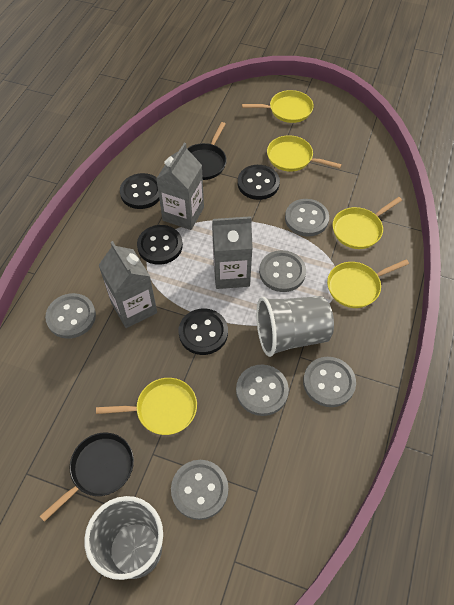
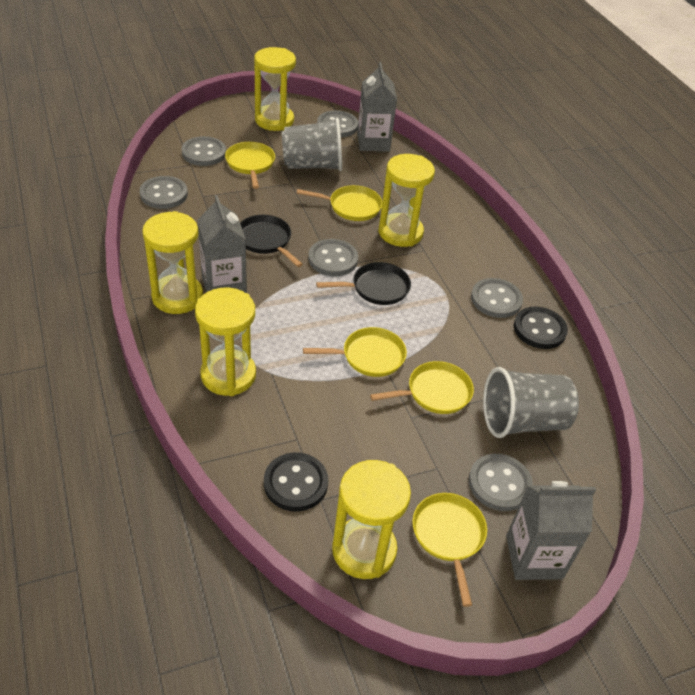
black button: 4 -> 2
yellow hourglass: 0 -> 5

